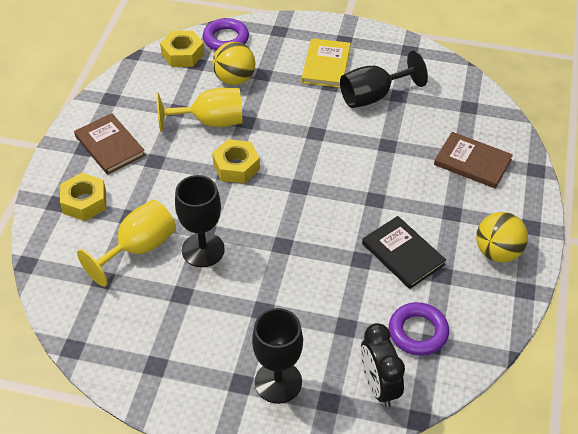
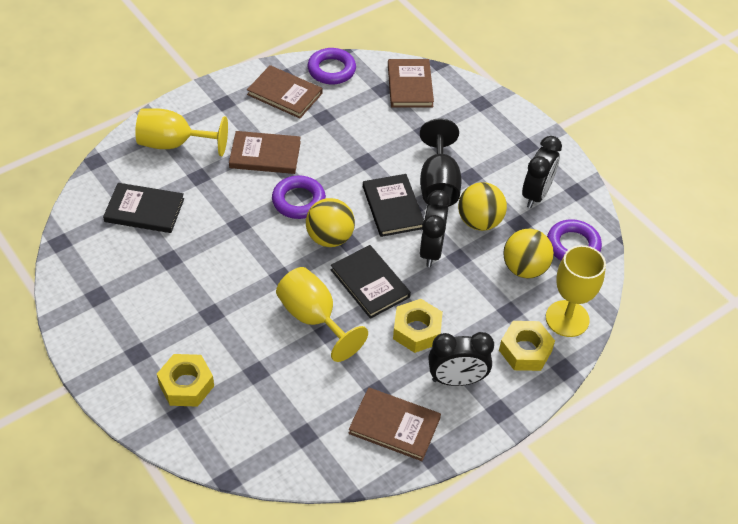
black book: 1 -> 3
black clock: 1 -> 3
black goblet: 3 -> 1
brown book: 2 -> 4
purple ring: 2 -> 3
yellow ball: 2 -> 3
yellow book: 1 -> 0
yellow goblet: 2 -> 3

